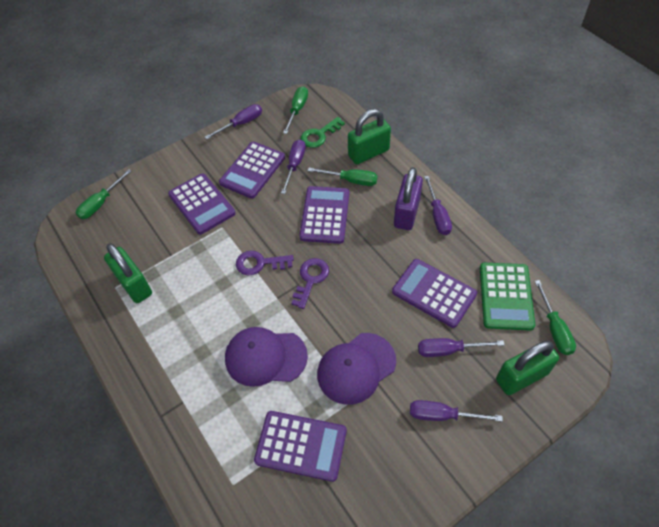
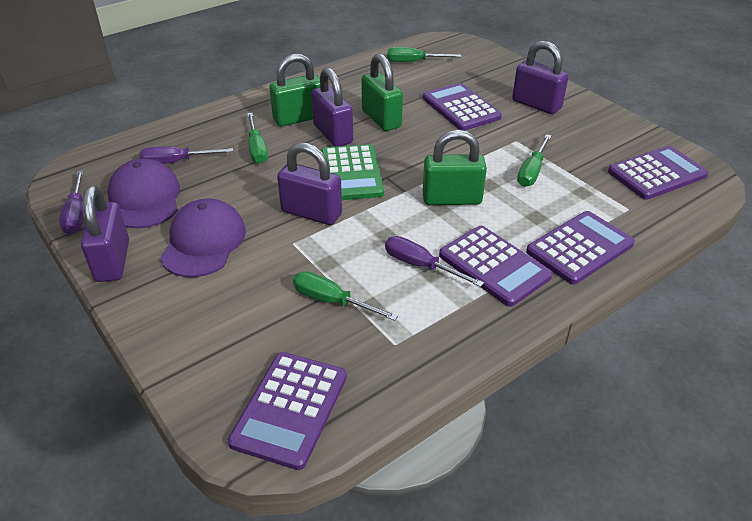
green key: 1 -> 0
purple key: 2 -> 0
purple padlock: 1 -> 4
purple screwdriver: 5 -> 3

